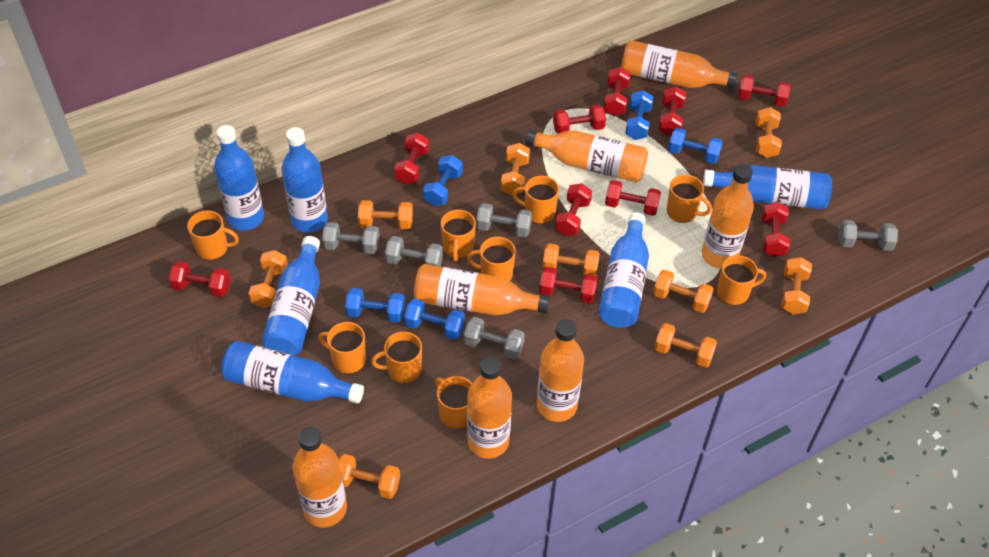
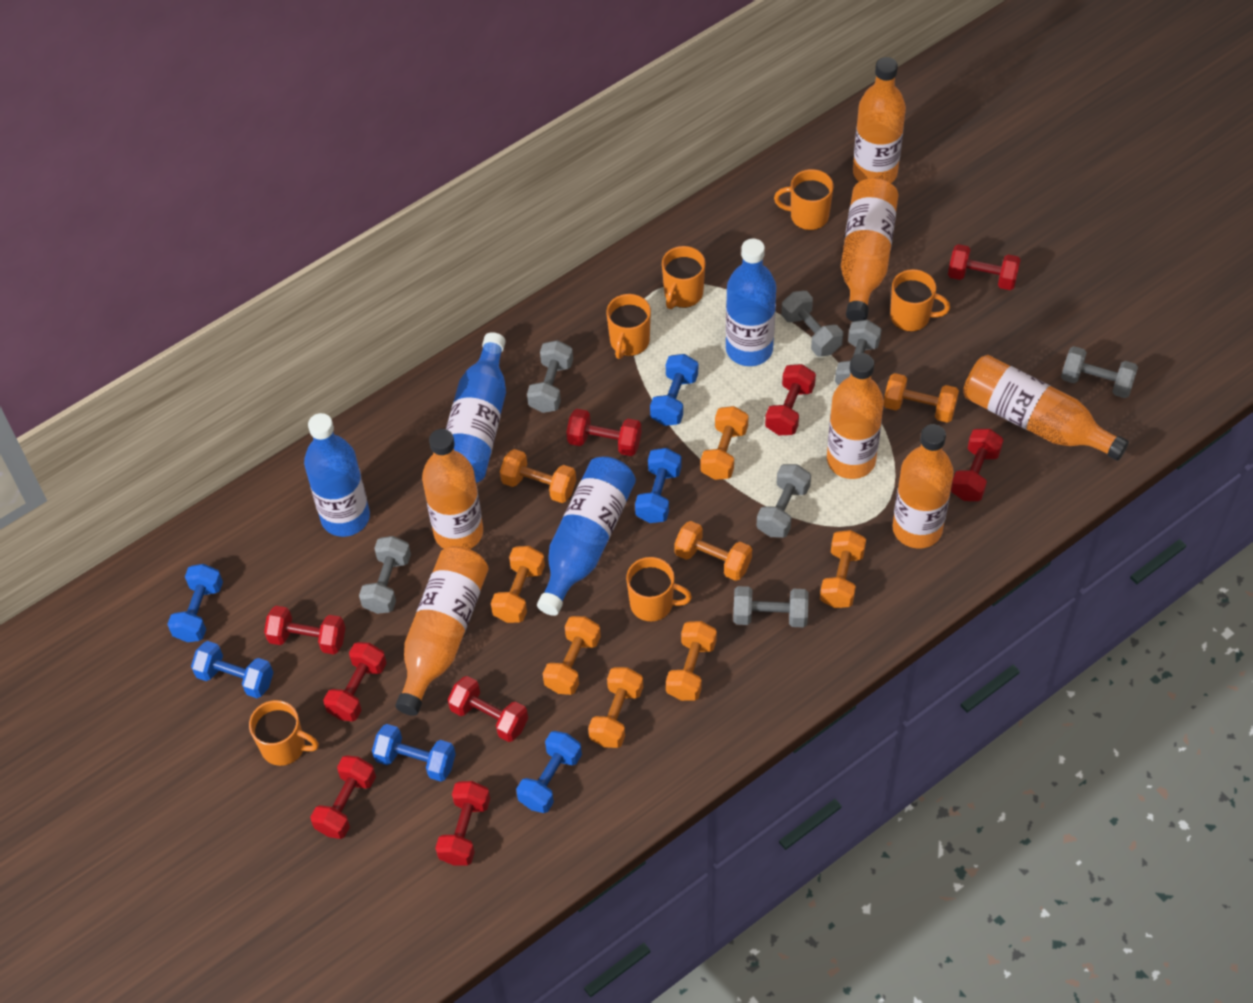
blue bottle: 6 -> 4
blue dumbbell: 5 -> 6
grey dumbbell: 5 -> 7
orange mug: 9 -> 6
red dumbbell: 10 -> 9

